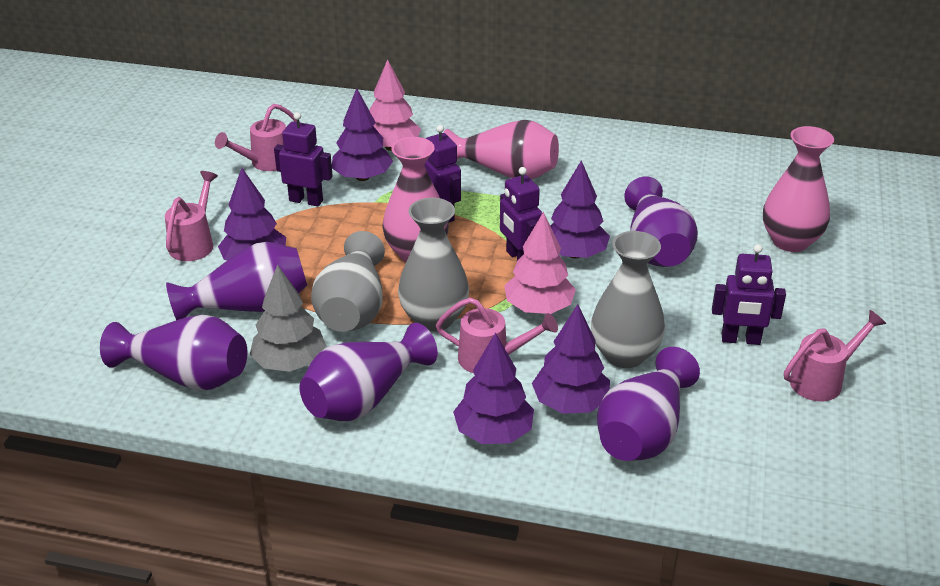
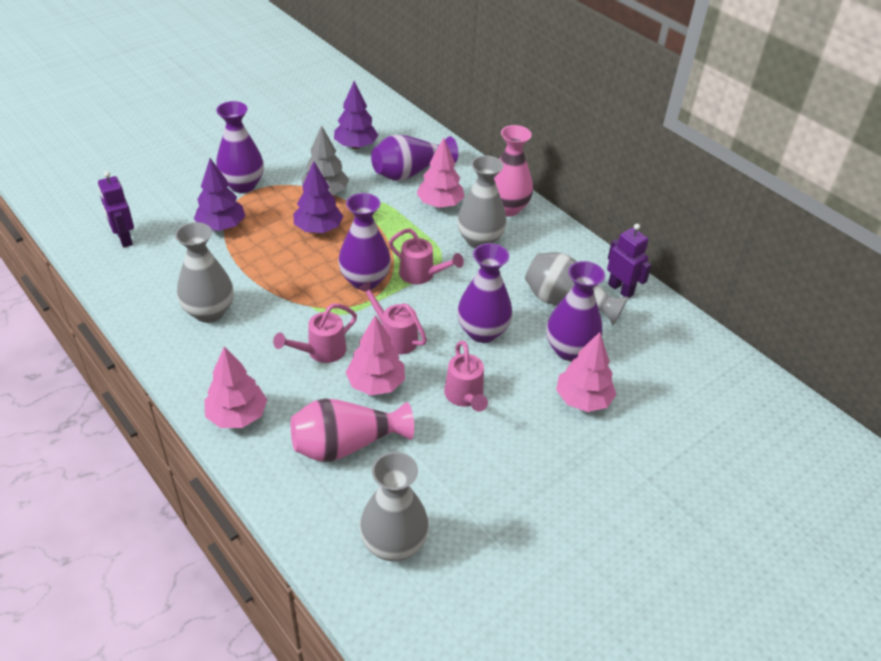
grey vase: 3 -> 4
pink tree: 2 -> 4
pink vase: 3 -> 2
purple robot: 4 -> 2
purple tree: 5 -> 3

